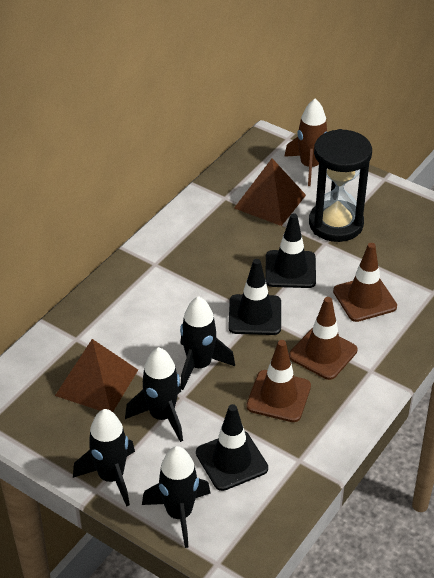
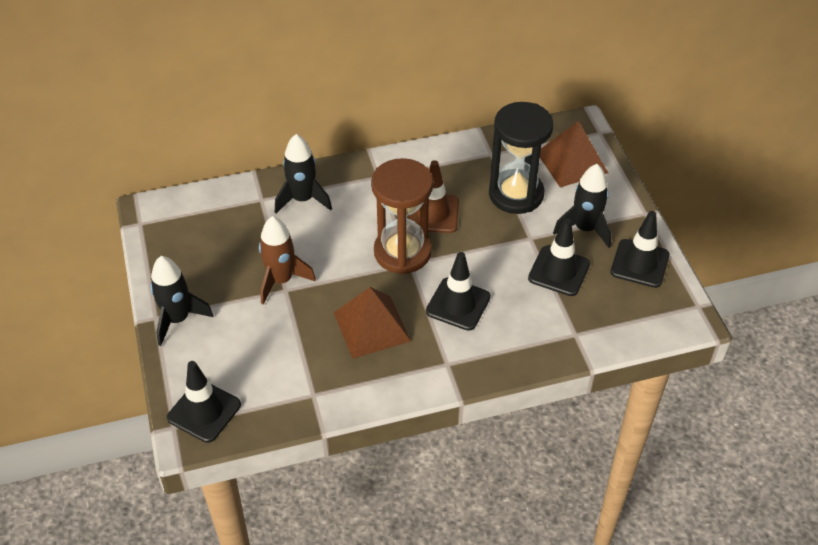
black rocket: 4 -> 3
black traffic cone: 3 -> 4
brown hourglass: 0 -> 1
brown traffic cone: 3 -> 1

